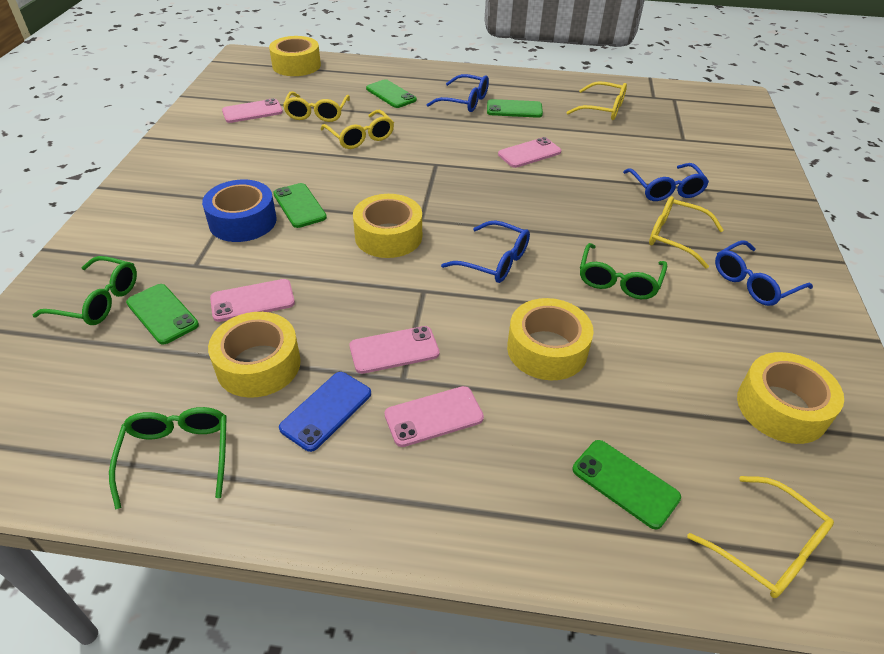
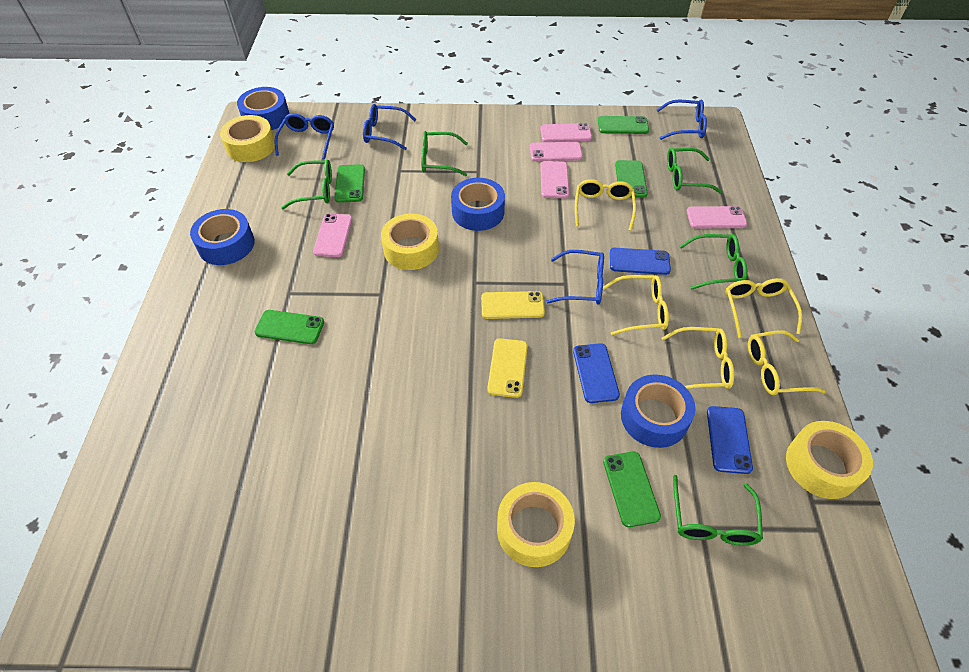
blue phone: 1 -> 3
blue tape: 1 -> 4
green glasses: 3 -> 5
yellow phone: 0 -> 2
yellow tape: 5 -> 4

